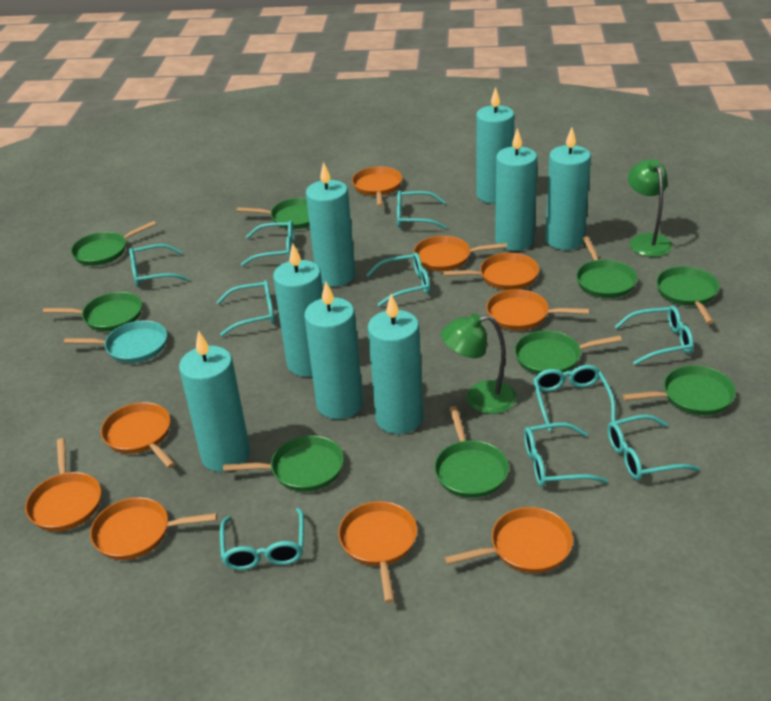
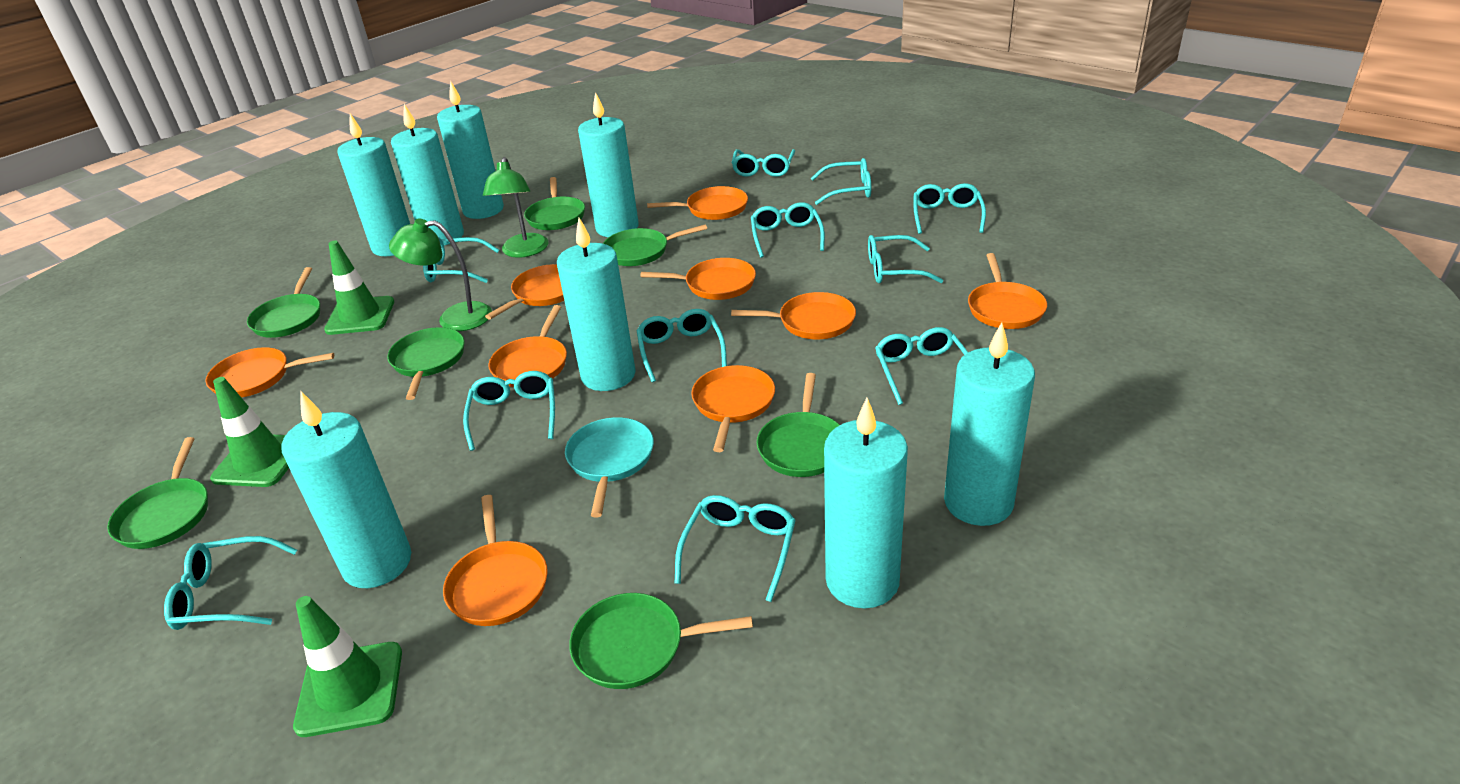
green pan: 9 -> 7
green traffic cone: 0 -> 3
turquoise glasses: 10 -> 11

